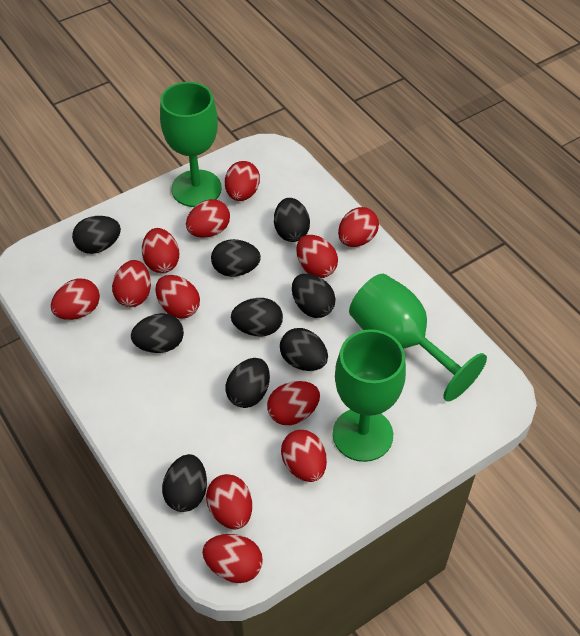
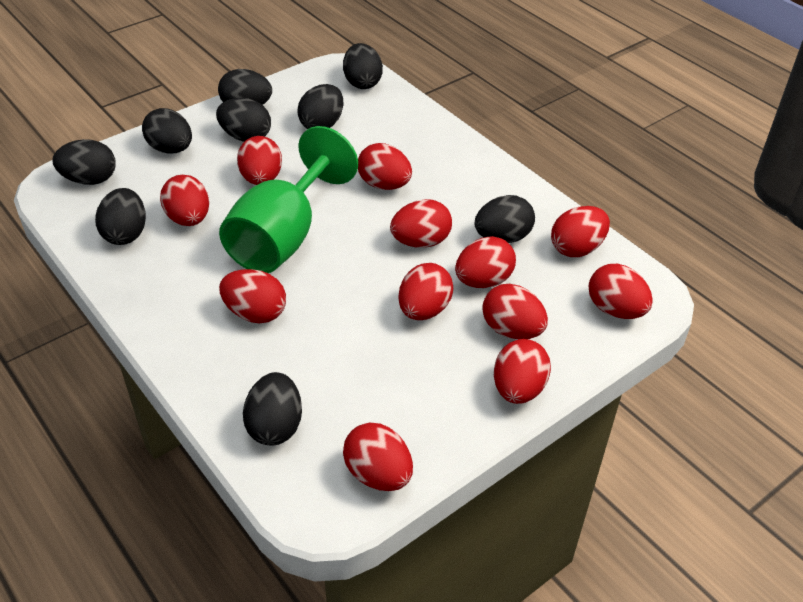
green goblet: 3 -> 1

